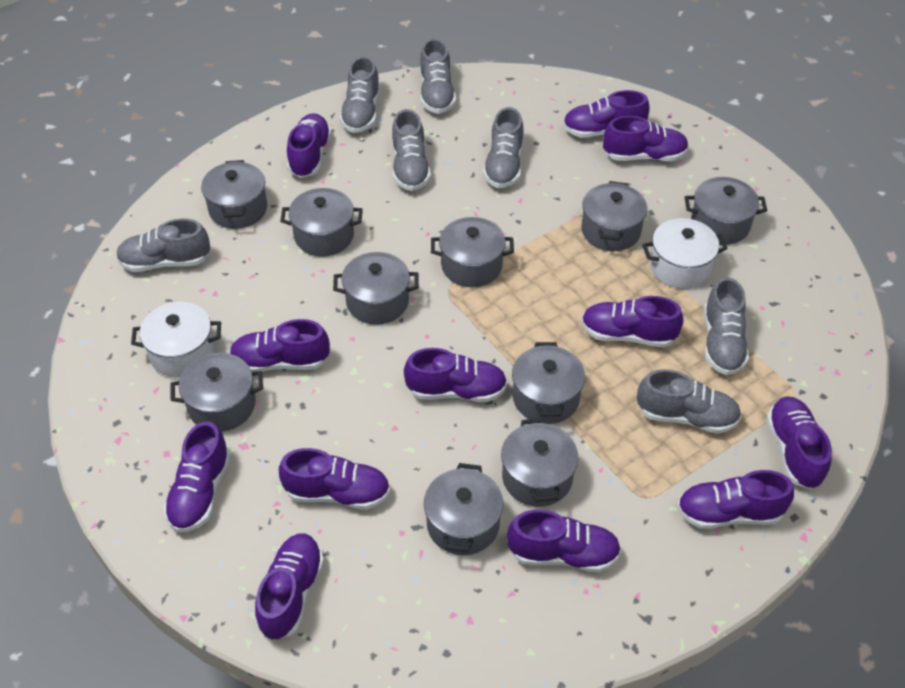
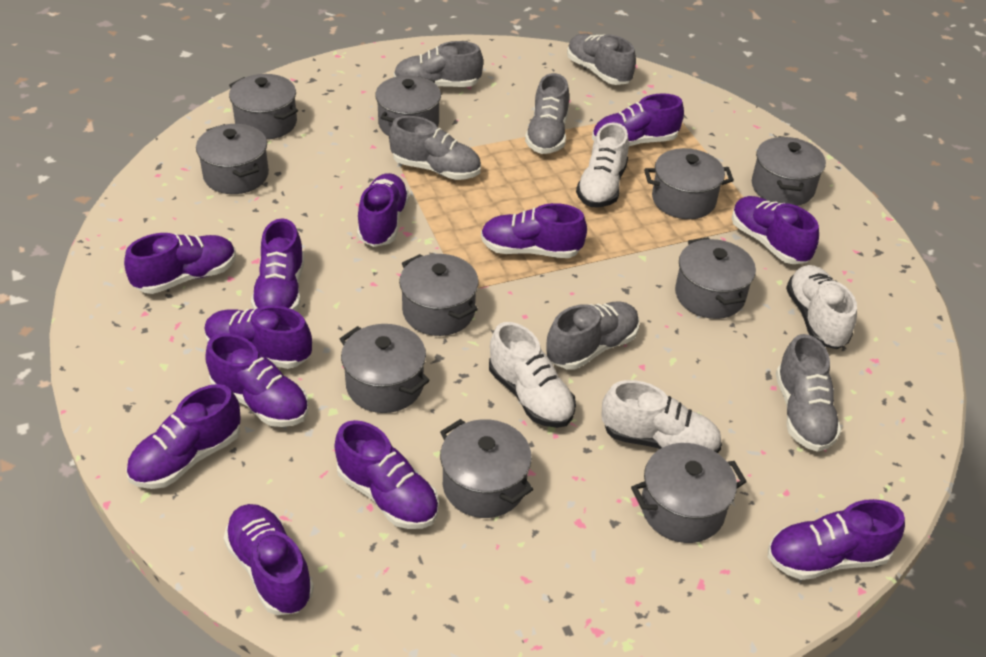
grey shoe: 7 -> 6
white pot: 2 -> 0
white shoe: 0 -> 4

